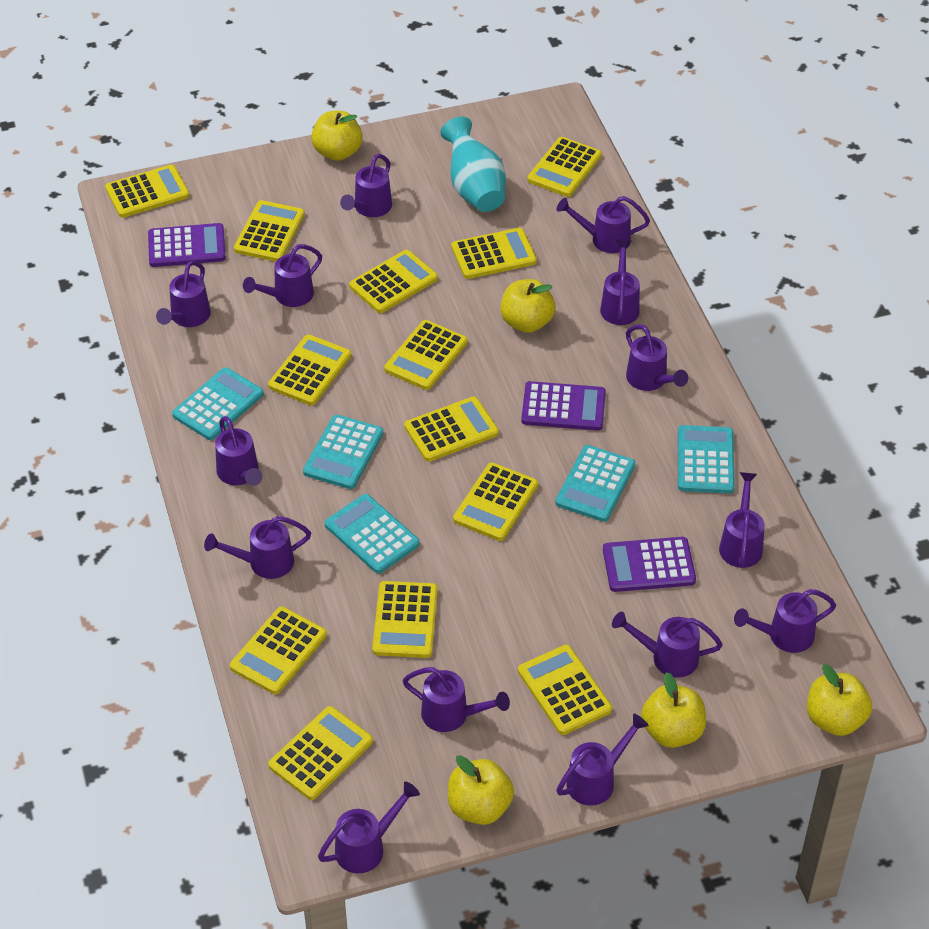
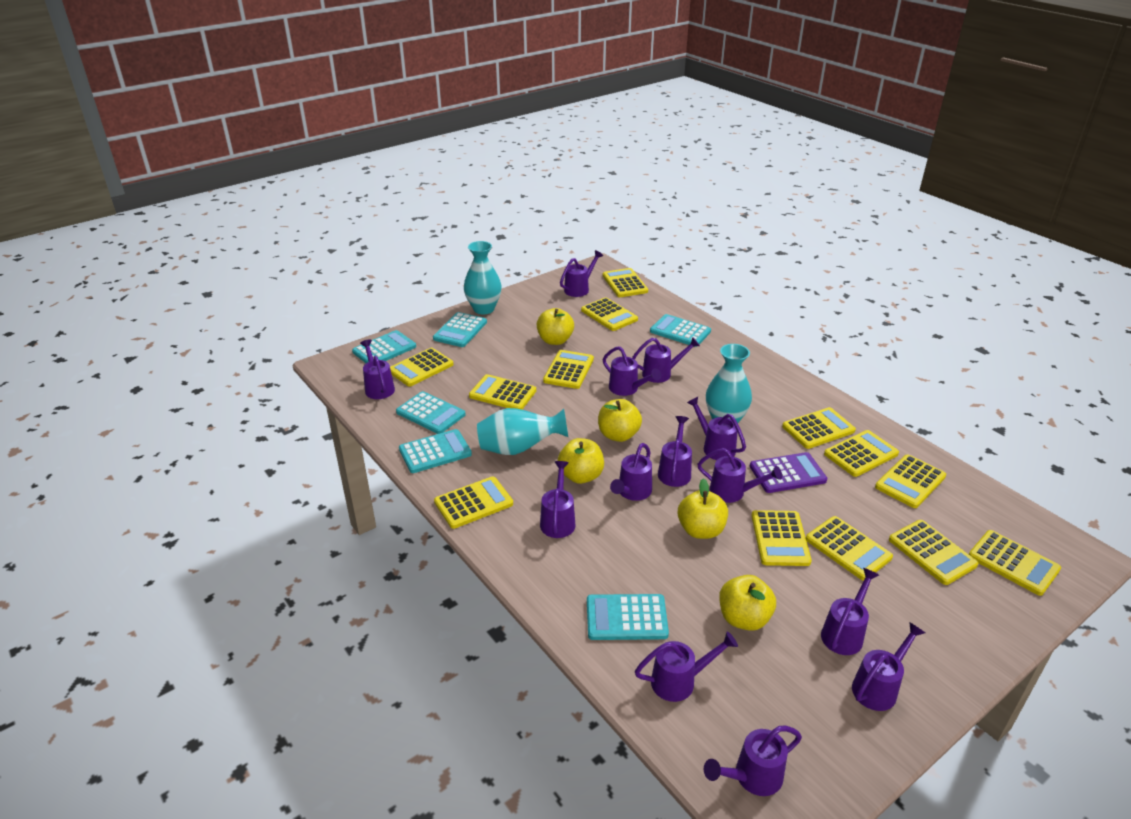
purple calculator: 3 -> 1
purple watering can: 14 -> 13
turquoise calculator: 5 -> 6
turquoise vase: 1 -> 3

